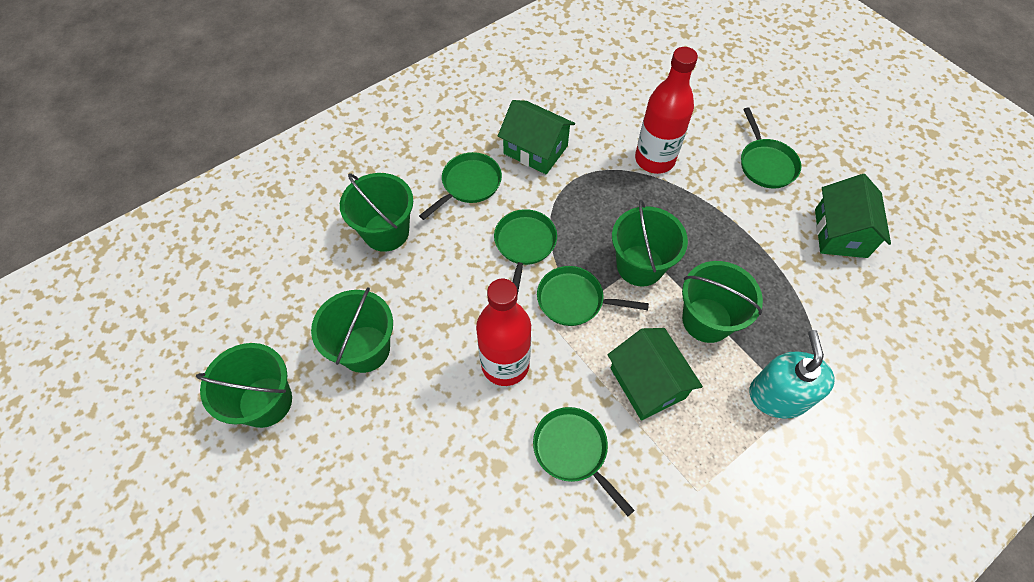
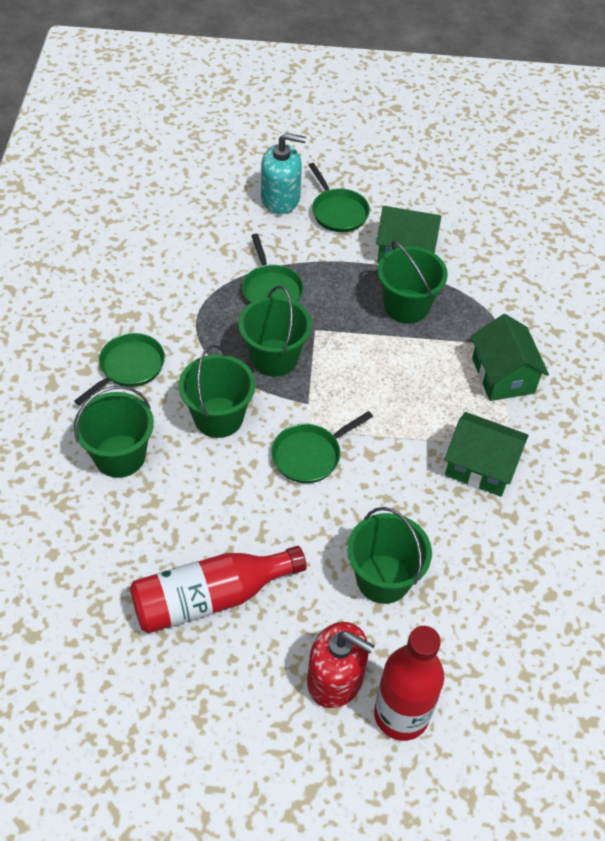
green pan: 5 -> 4
red soap dispenser: 0 -> 1

